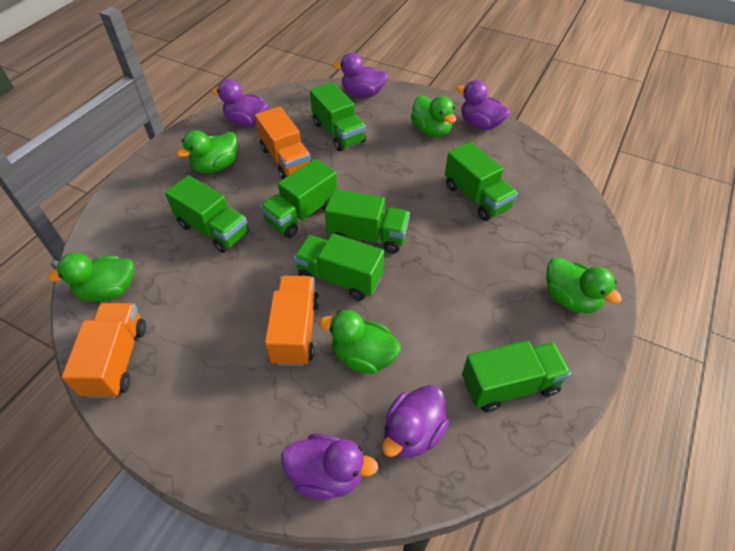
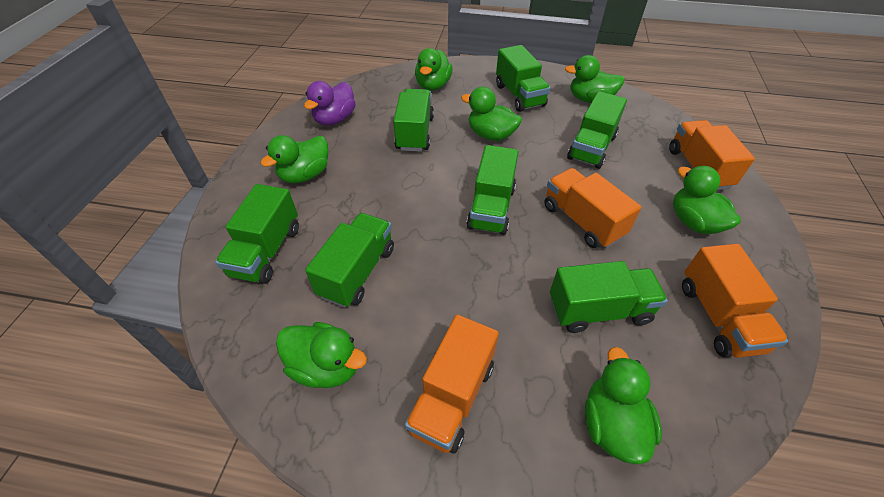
green duck: 5 -> 7
orange truck: 3 -> 4
purple duck: 5 -> 1

